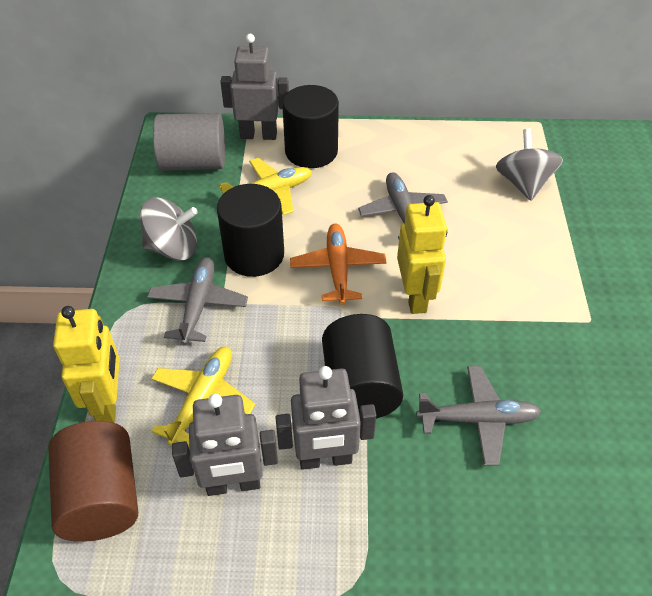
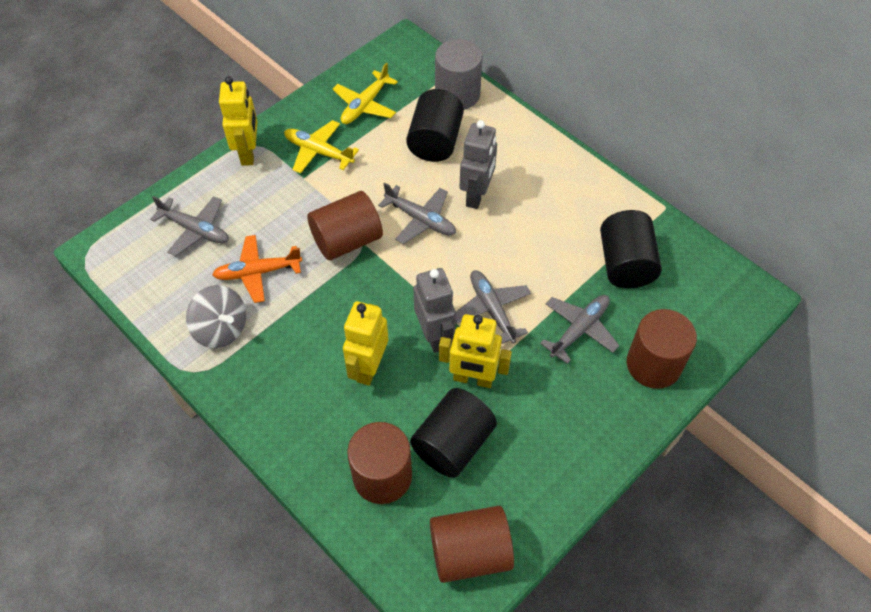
brown cylinder: 1 -> 4
grey plane: 3 -> 4
grey robot: 3 -> 2
grey spinning top: 2 -> 1
yellow robot: 2 -> 3

